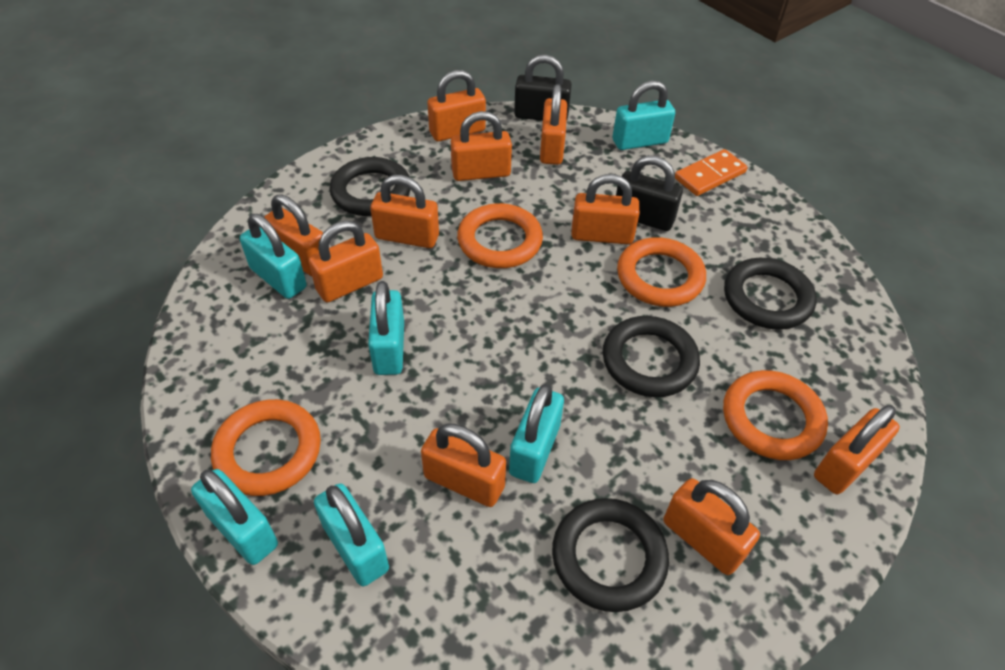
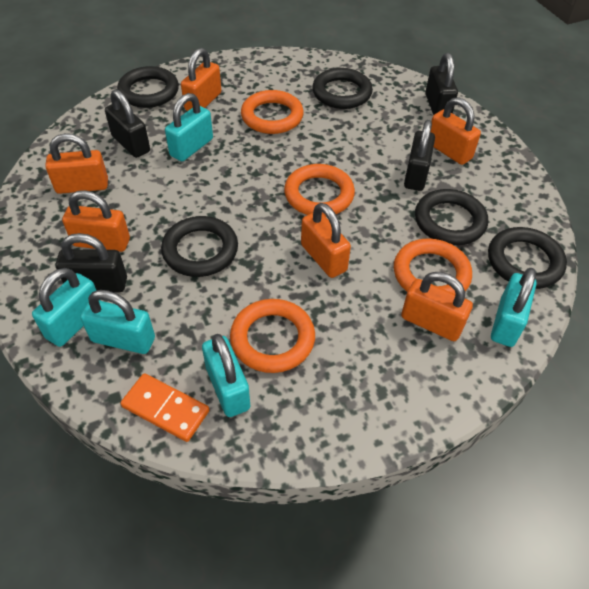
black padlock: 2 -> 4
black ring: 4 -> 5
orange padlock: 10 -> 6
turquoise padlock: 6 -> 5

